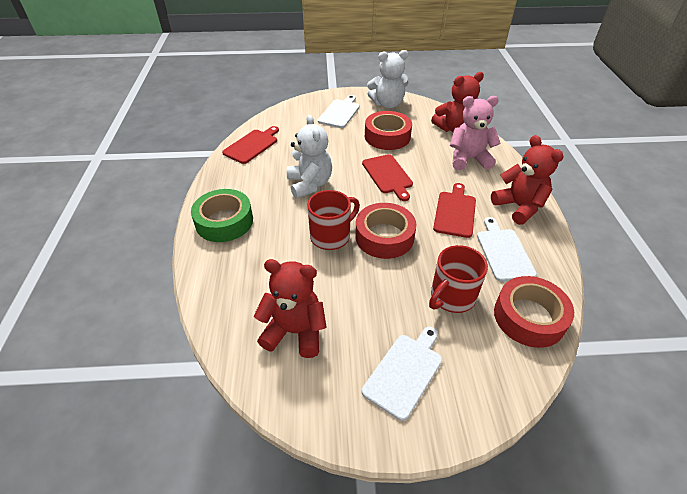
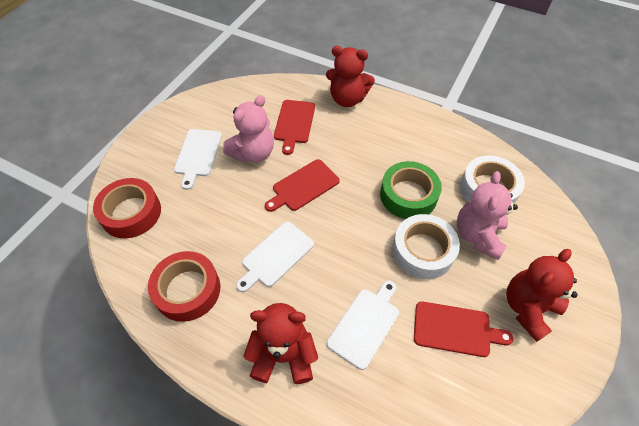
pink teddy bear: 1 -> 2
red mug: 2 -> 0
red tape: 3 -> 2
white tape: 0 -> 2
white teddy bear: 2 -> 0

